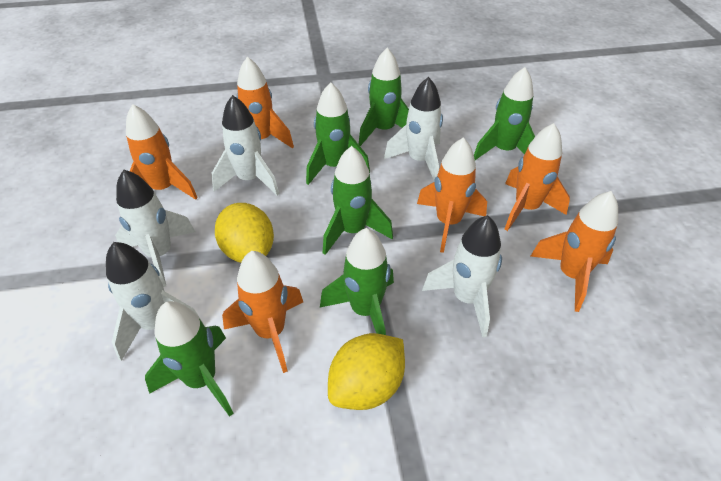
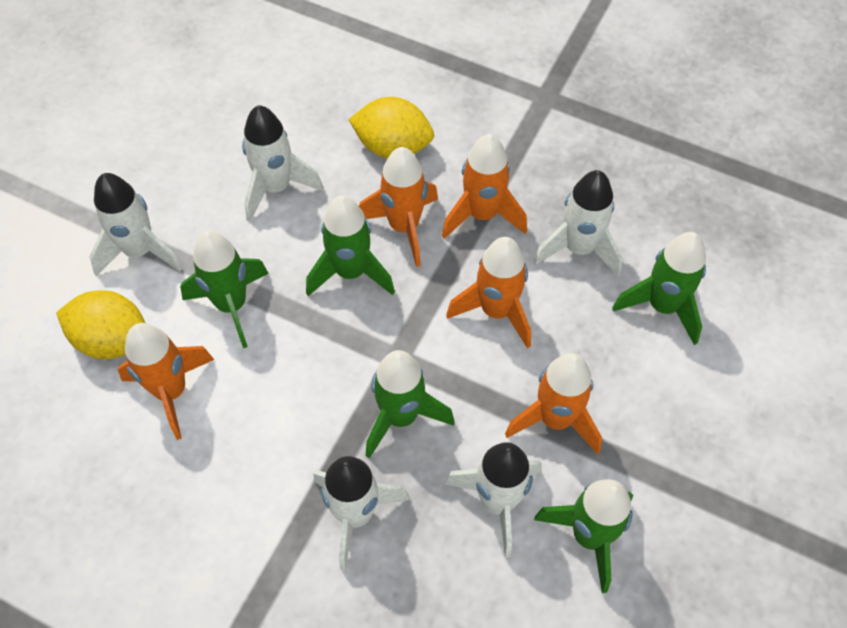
green rocket: 6 -> 5
orange rocket: 6 -> 5

